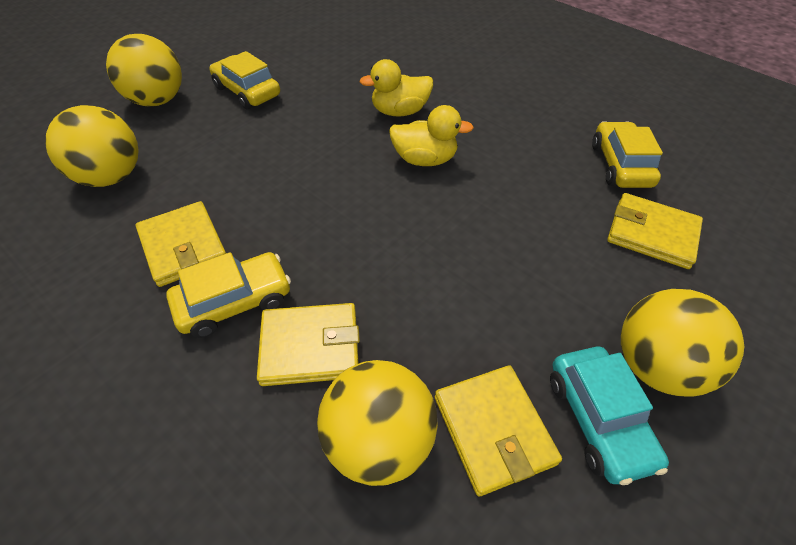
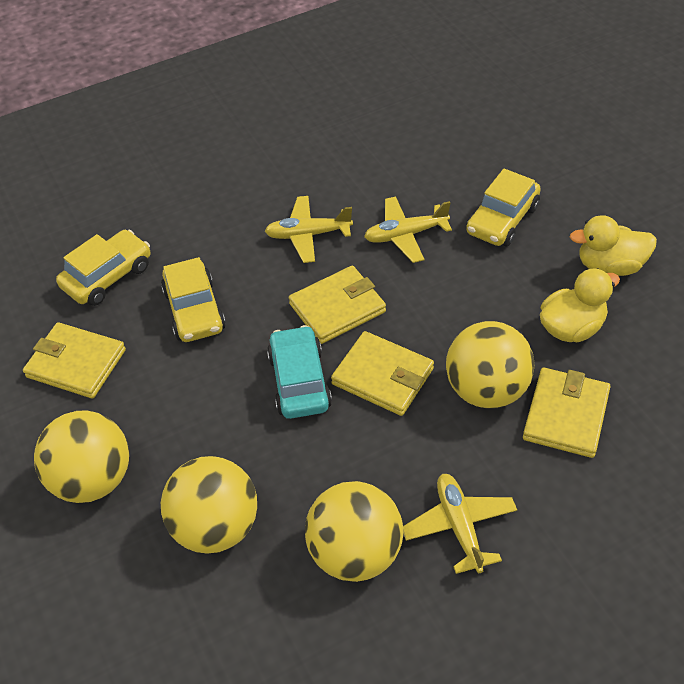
yellow plane: 0 -> 3

